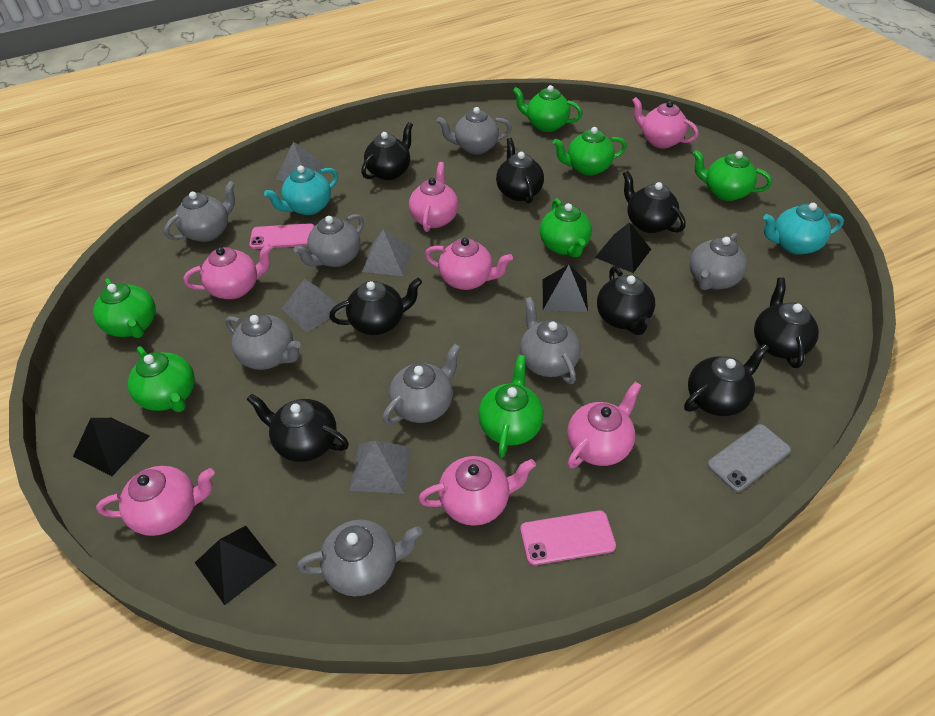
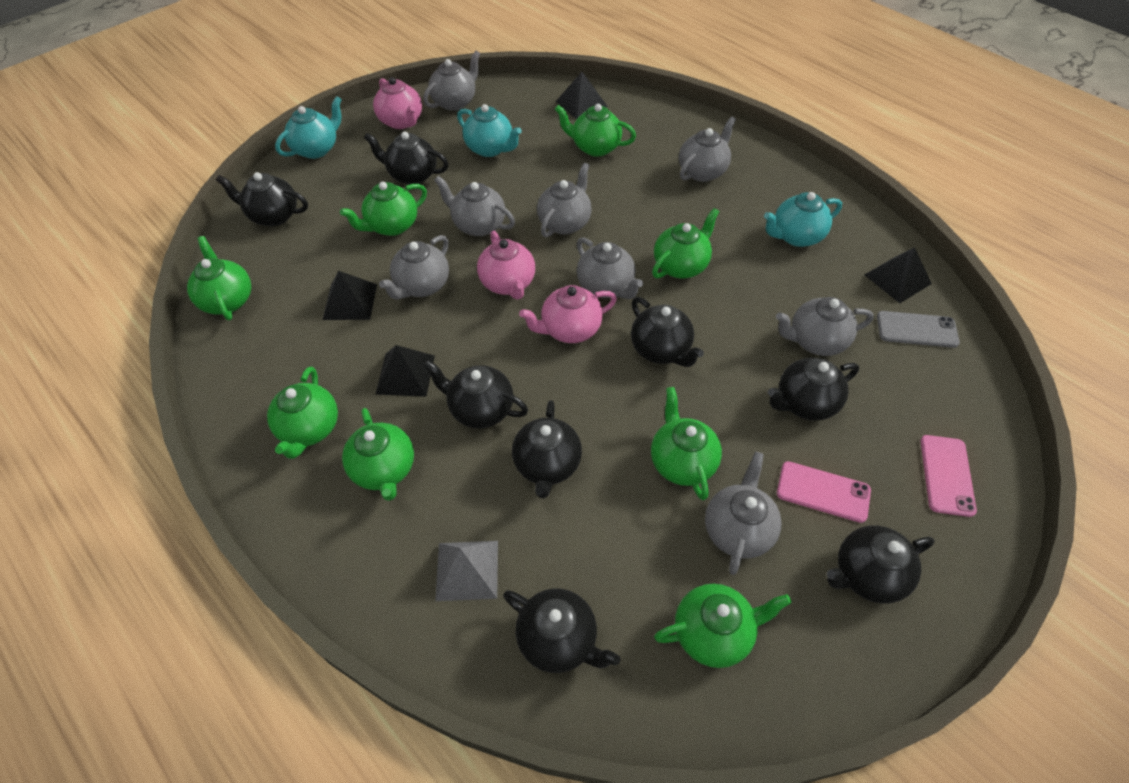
green teapot: 7 -> 8
grey pyramid: 4 -> 1
pink teapot: 7 -> 3
turquoise teapot: 2 -> 3

